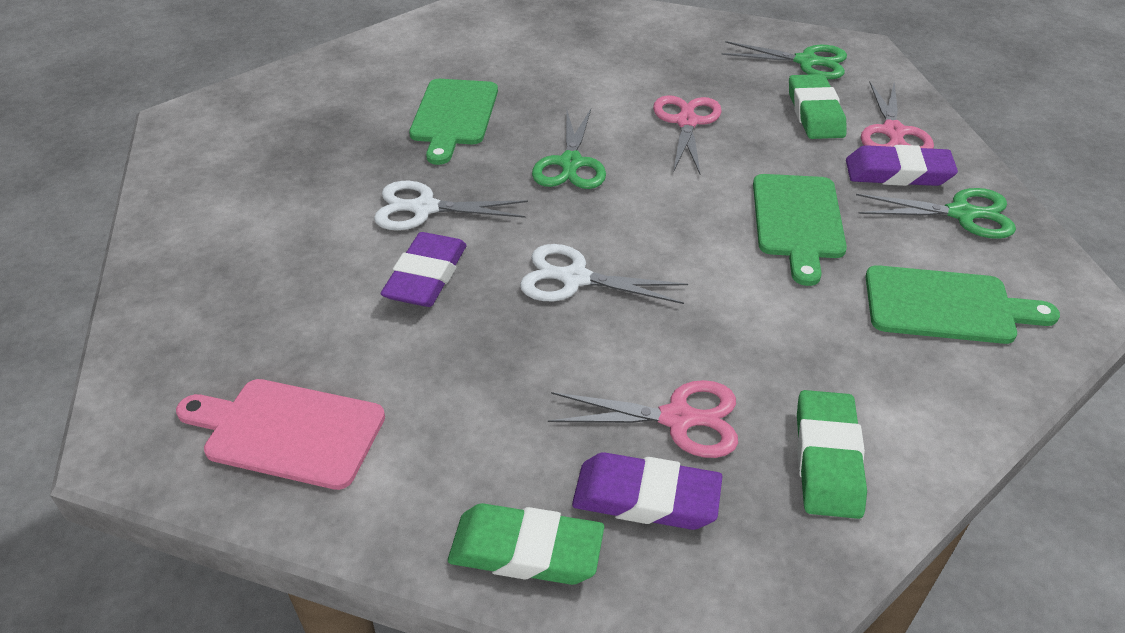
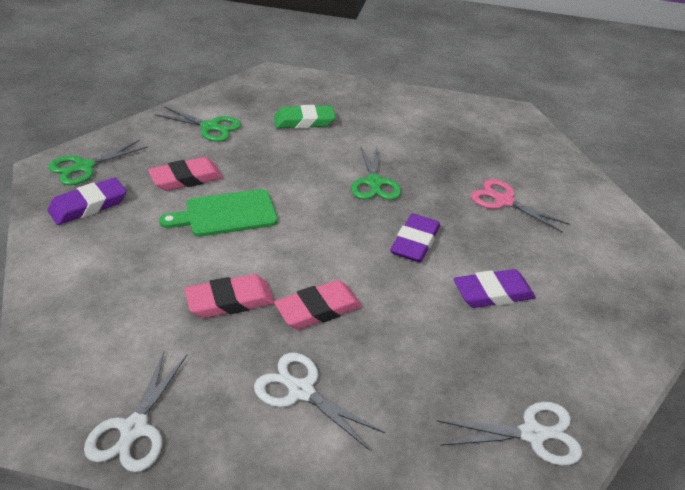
green cutting board: 3 -> 1
green eraser: 3 -> 1
pink cutting board: 1 -> 0
pink eraser: 0 -> 3
pink scissors: 3 -> 1
white scissors: 2 -> 3

